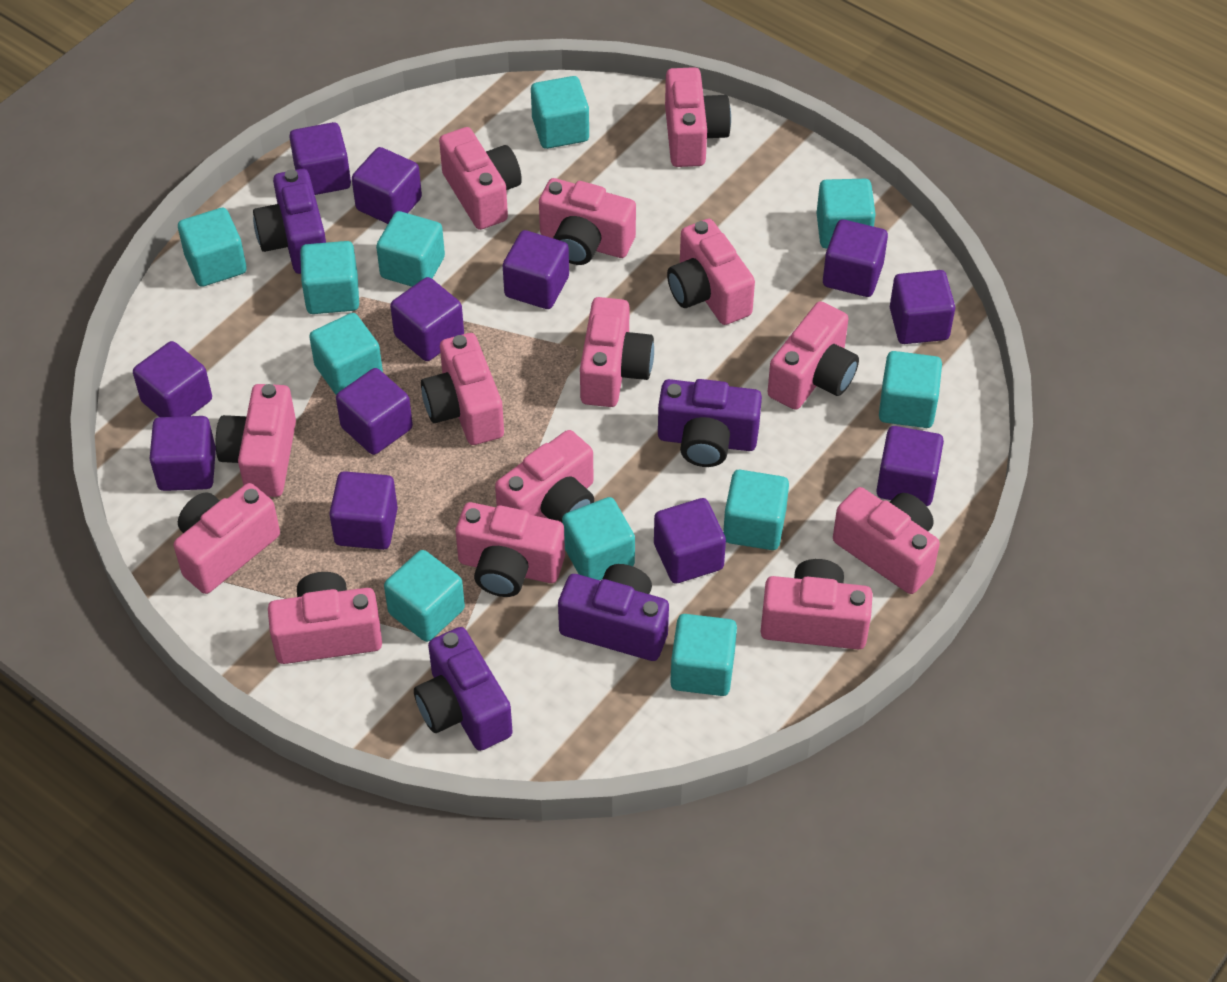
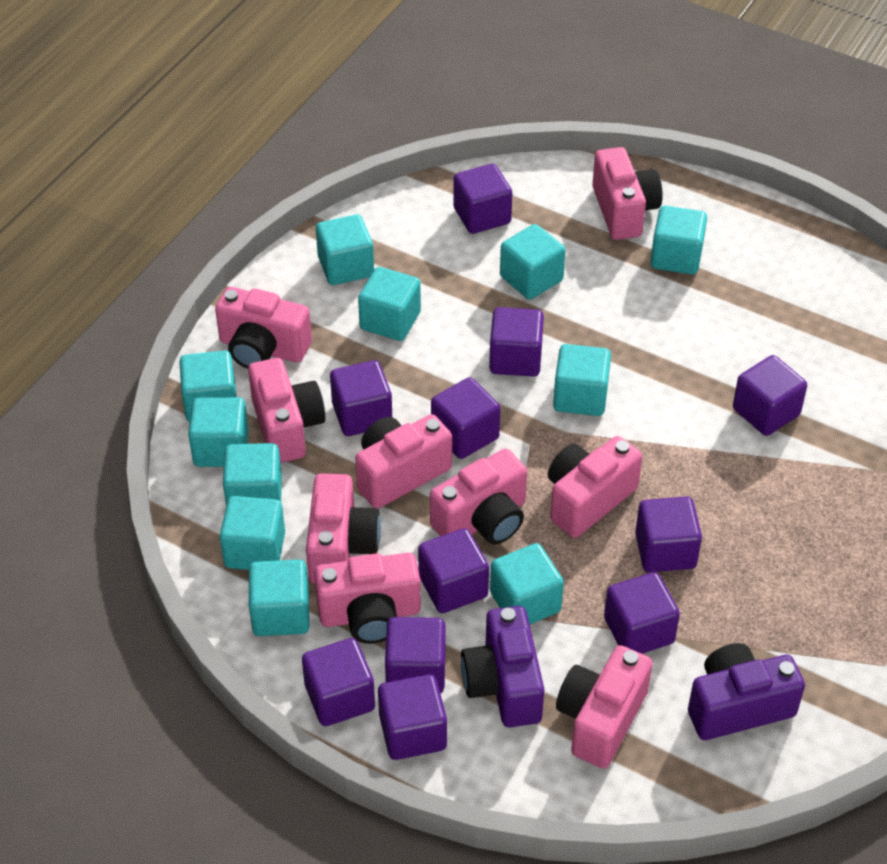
pink camera: 14 -> 9
purple camera: 4 -> 2
purple cube: 12 -> 11

